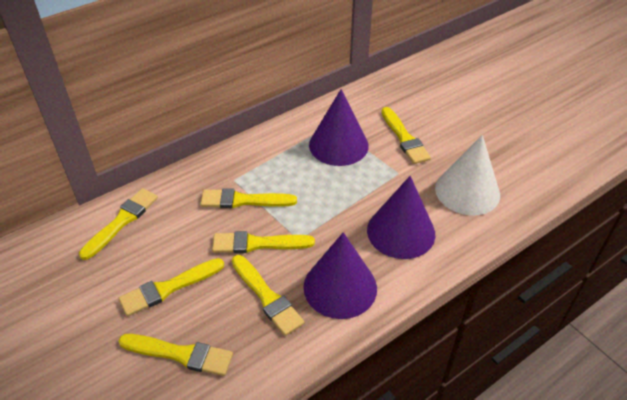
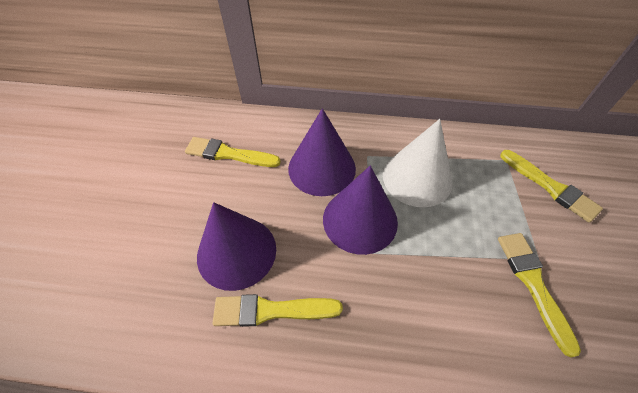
yellow brush: 7 -> 4

